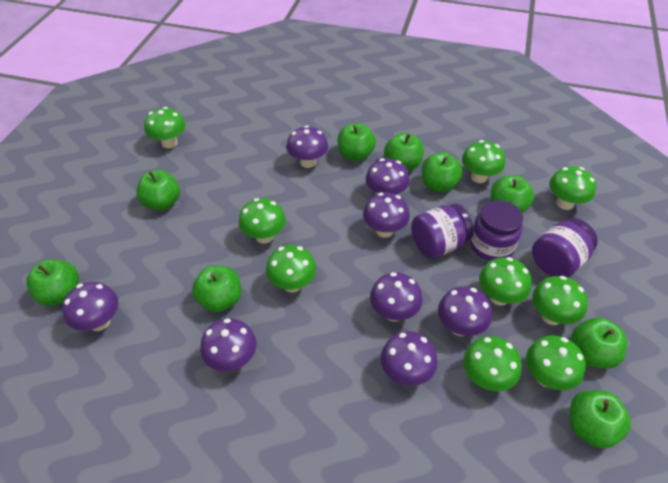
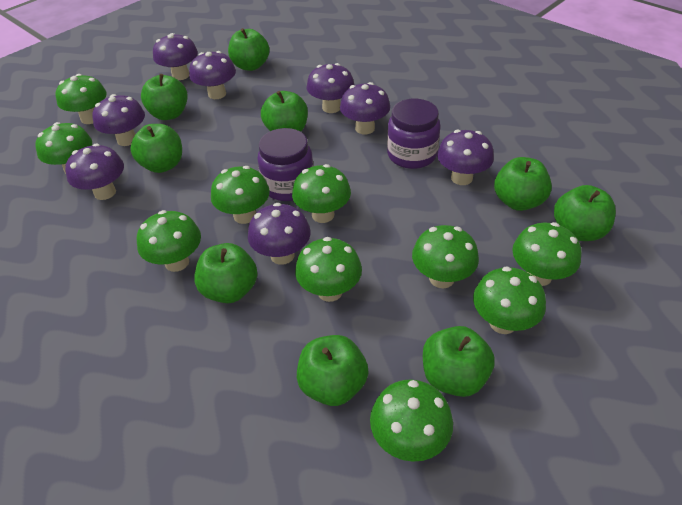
green mushroom: 9 -> 10
purple jar: 3 -> 2

